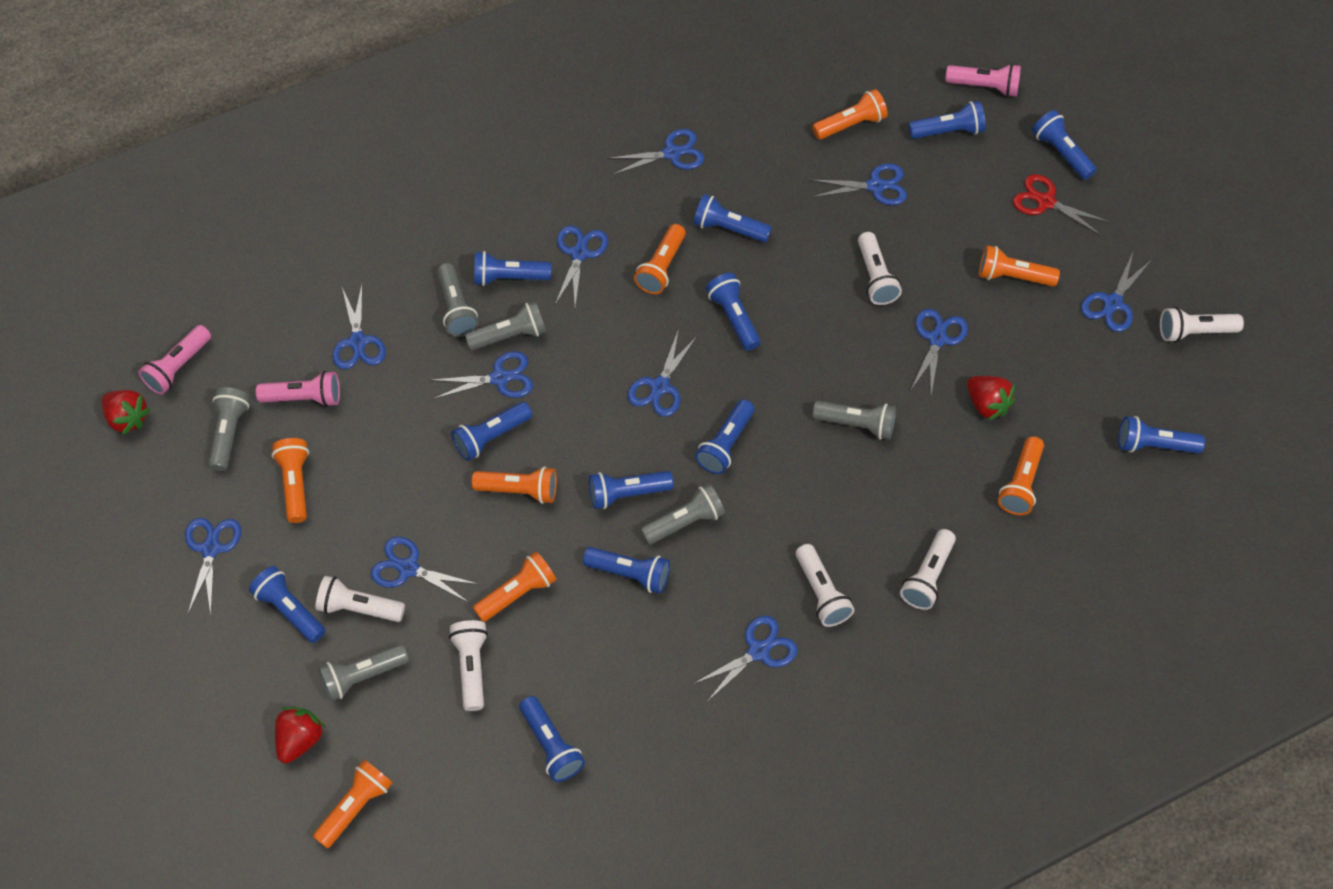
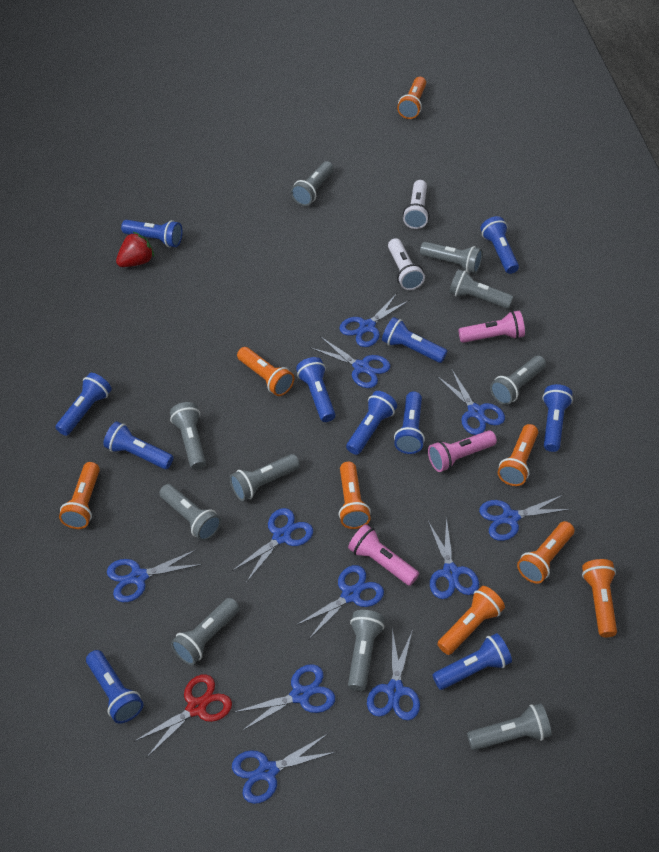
blue flashlight: 12 -> 11
grey flashlight: 6 -> 10
red strawberry: 3 -> 1
white flashlight: 6 -> 2

